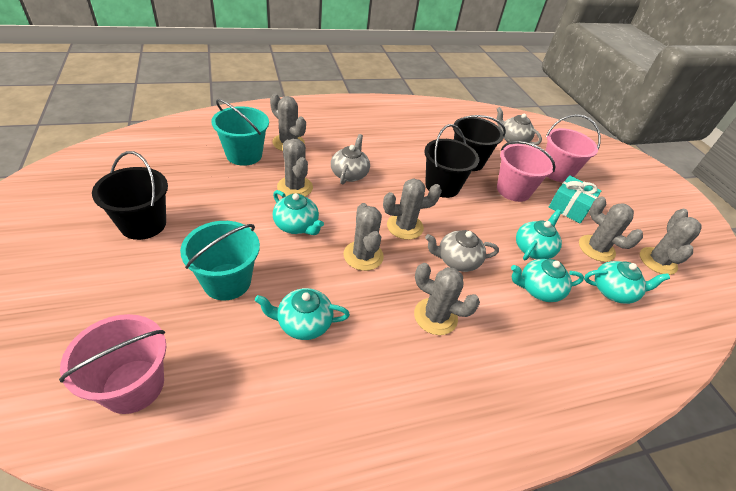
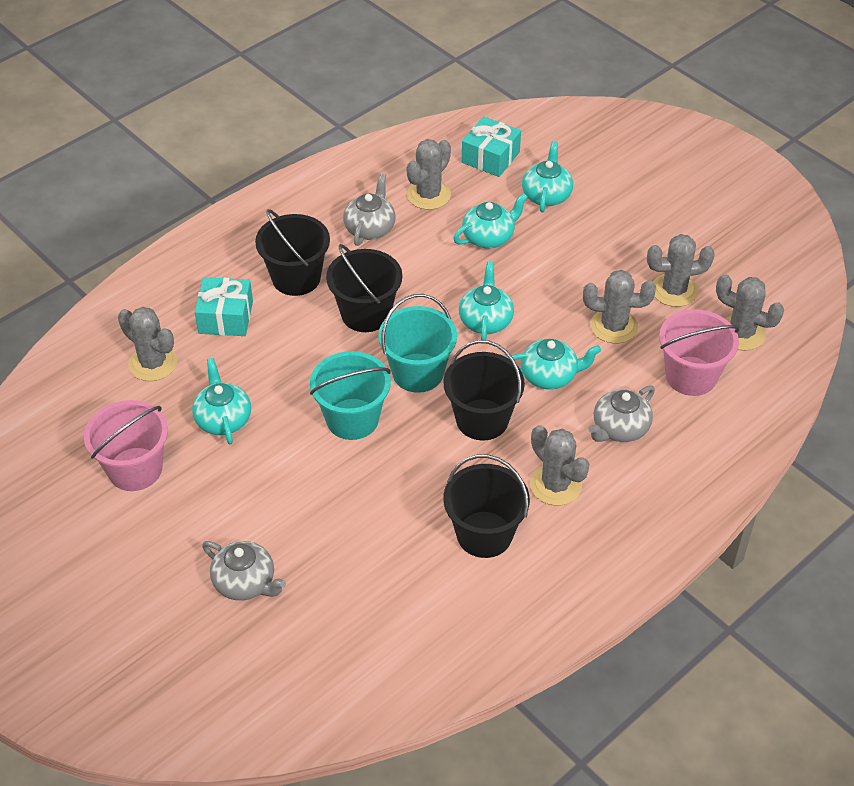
black bucket: 3 -> 4
grey cactus: 7 -> 6
pink bucket: 3 -> 2
turquoise gift: 1 -> 2

